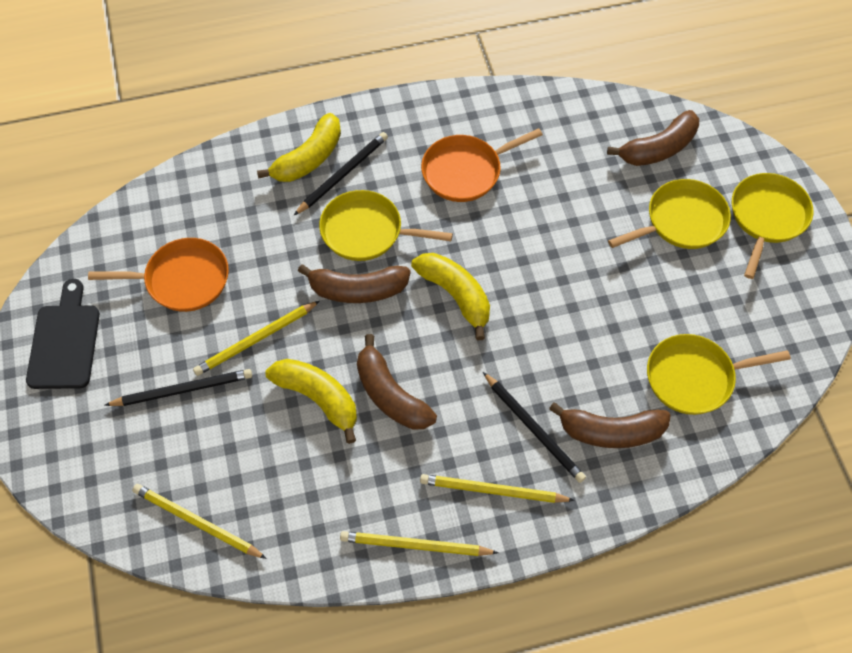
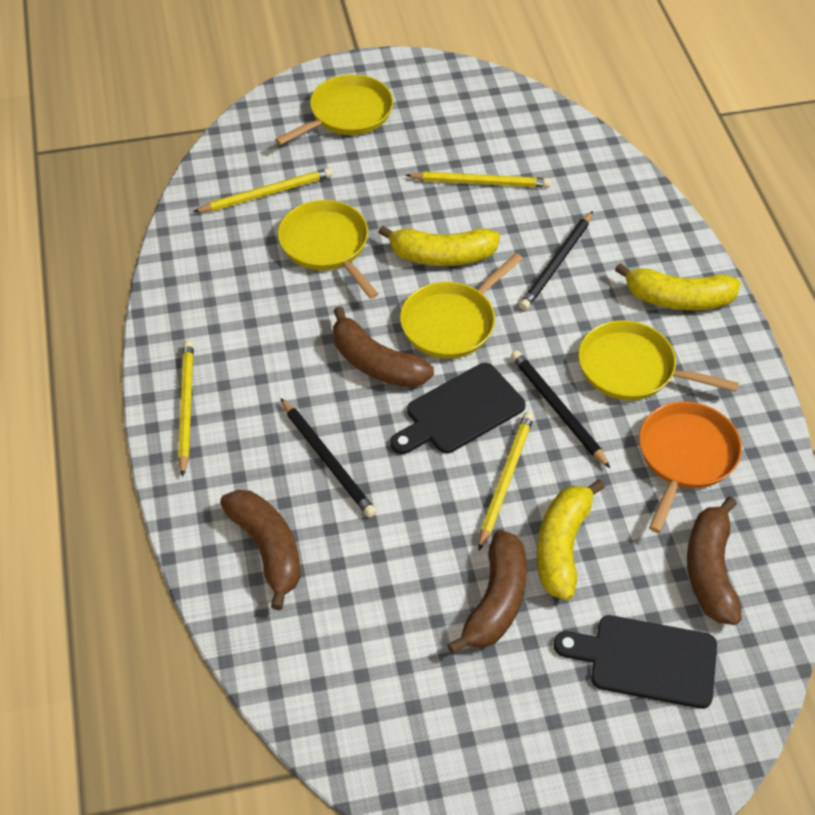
black cutting board: 1 -> 2
orange pan: 2 -> 1

